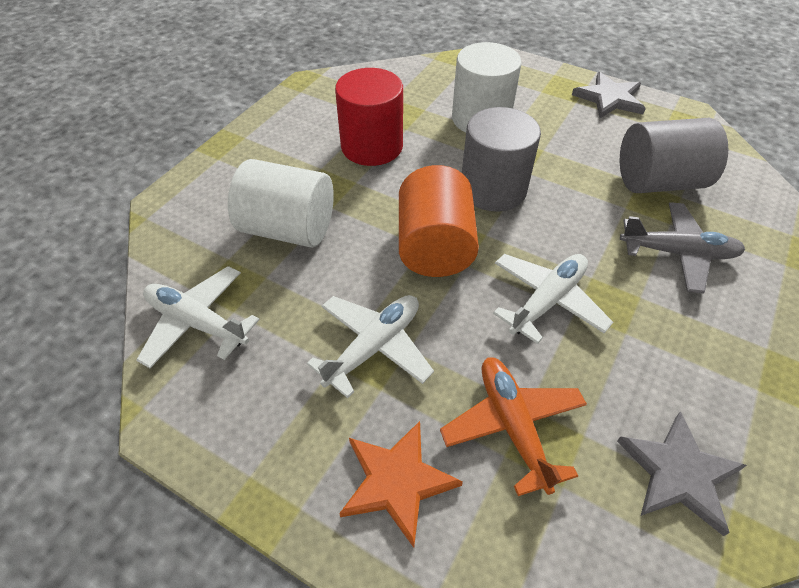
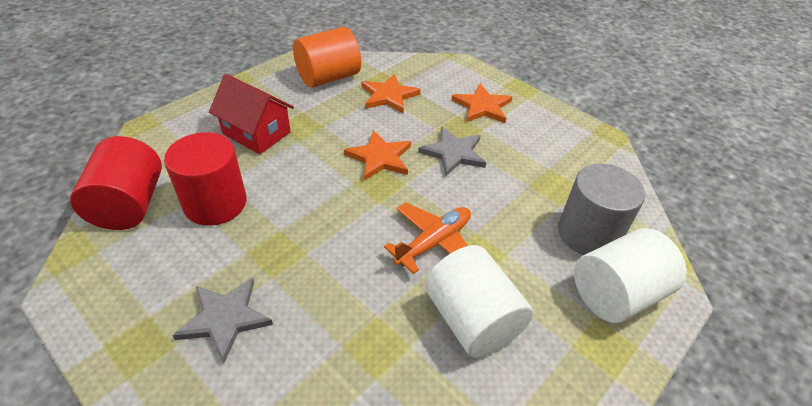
grey cylinder: 2 -> 1
grey plane: 1 -> 0
orange star: 1 -> 3
red cylinder: 1 -> 2
red house: 0 -> 1
white plane: 3 -> 0

